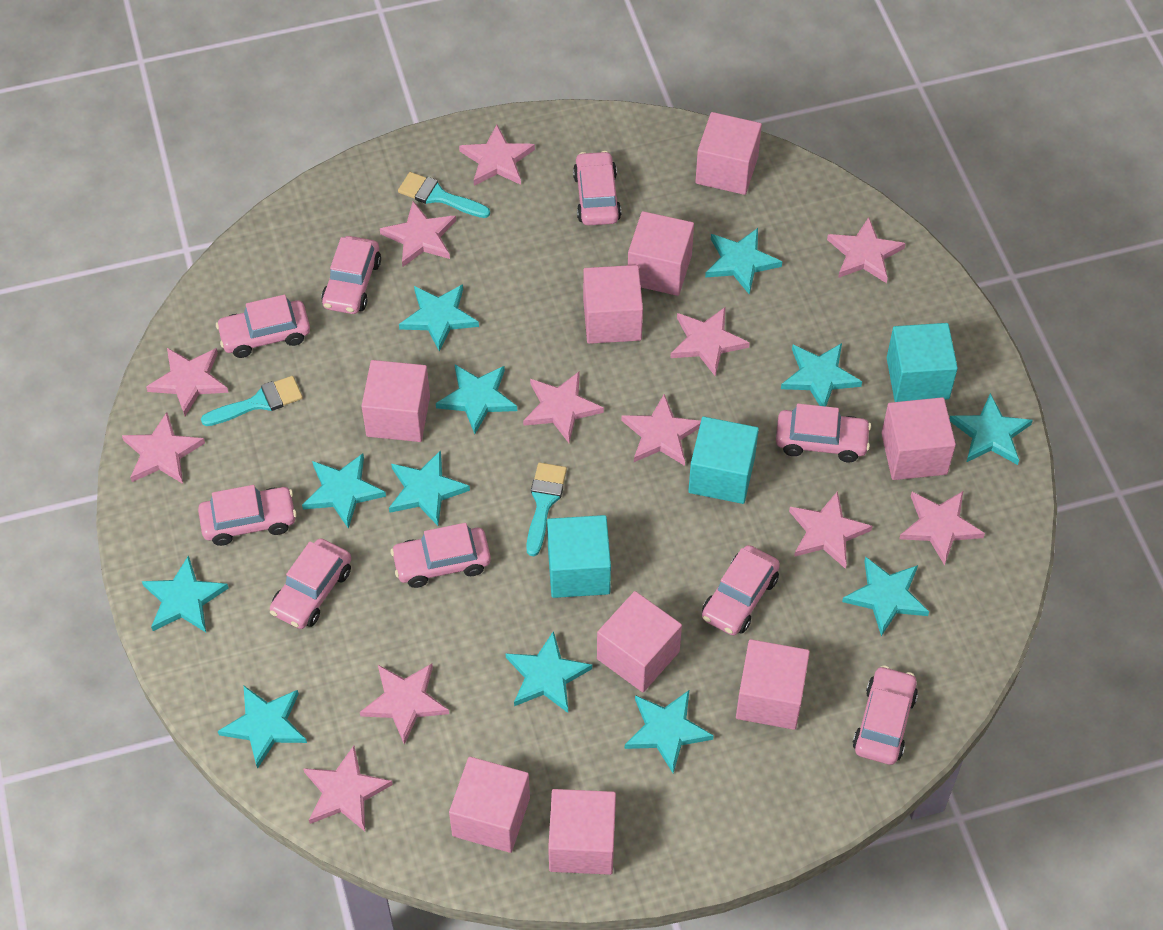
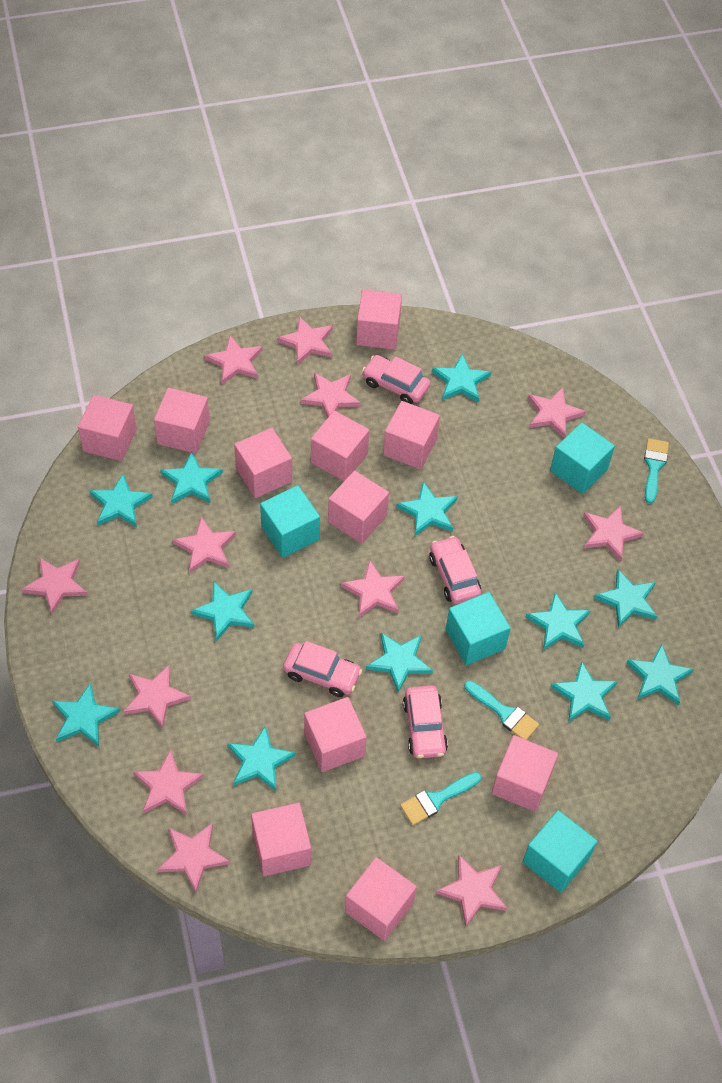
pink car: 9 -> 4
pink cube: 9 -> 11
turquoise cube: 3 -> 4

